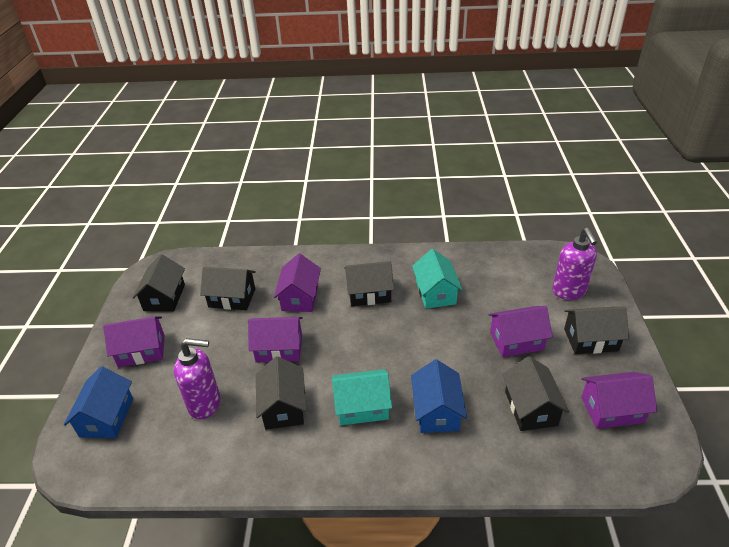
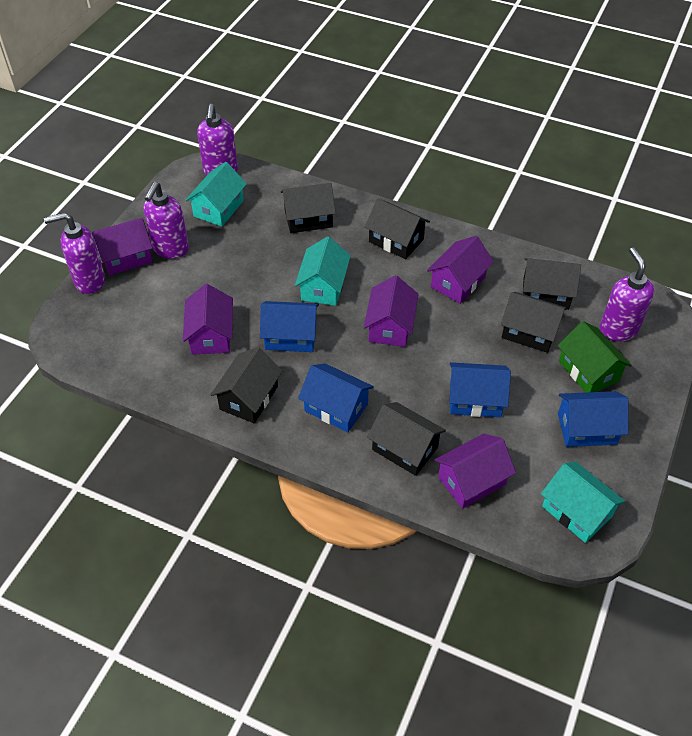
blue house: 2 -> 4
green house: 0 -> 1
purple soap dispenser: 2 -> 4
turquoise house: 2 -> 3

